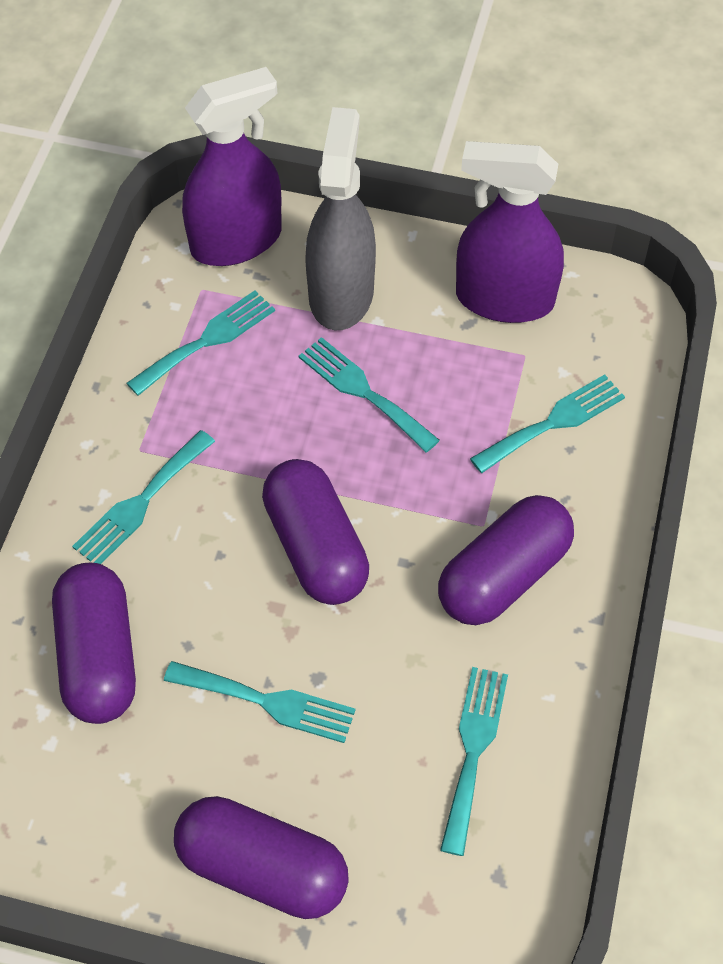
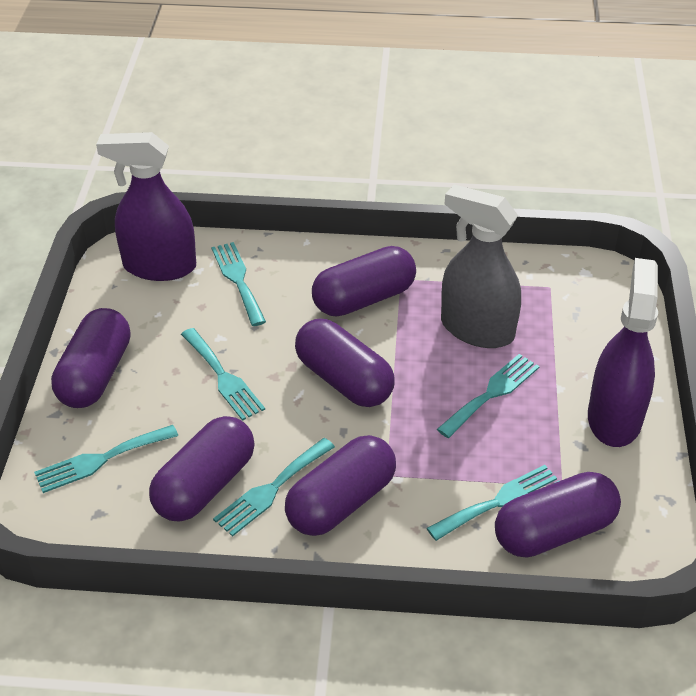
purple capsule: 4 -> 6

